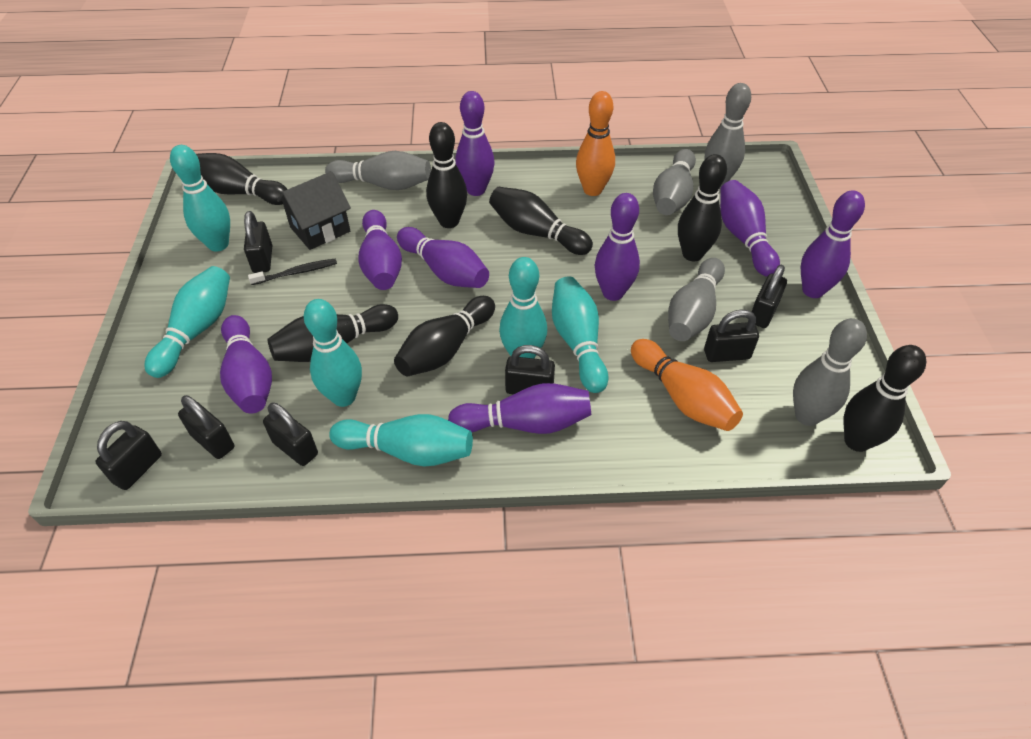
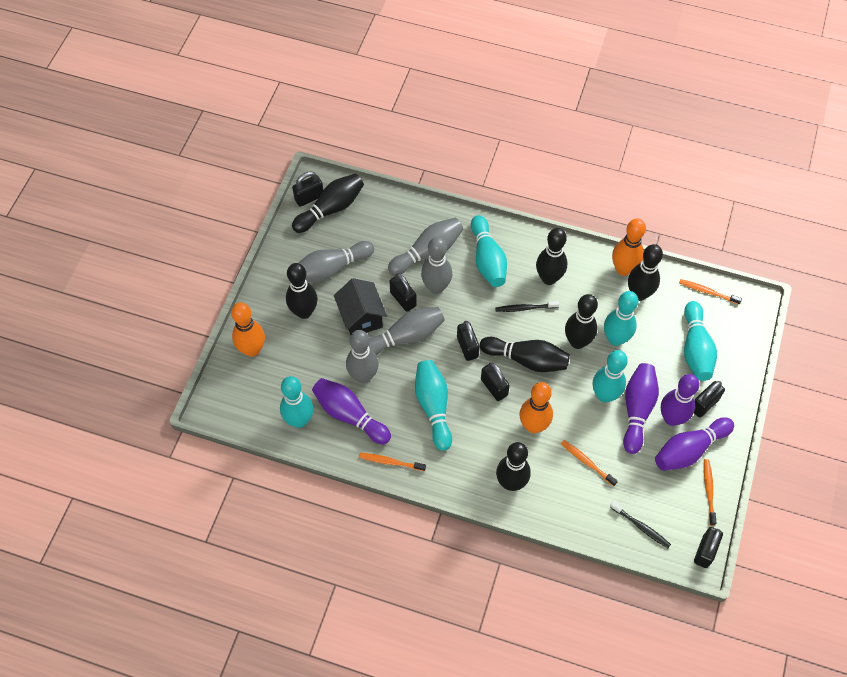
black padlock: 7 -> 6
black toothbrush: 1 -> 2
orange bowling pin: 2 -> 3
orange toothbrush: 0 -> 4
purple bowling pin: 8 -> 4

